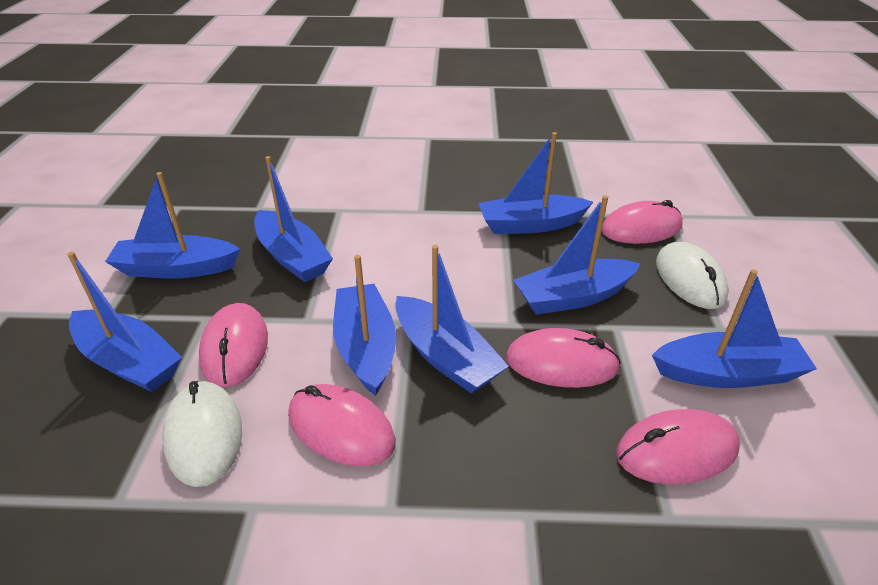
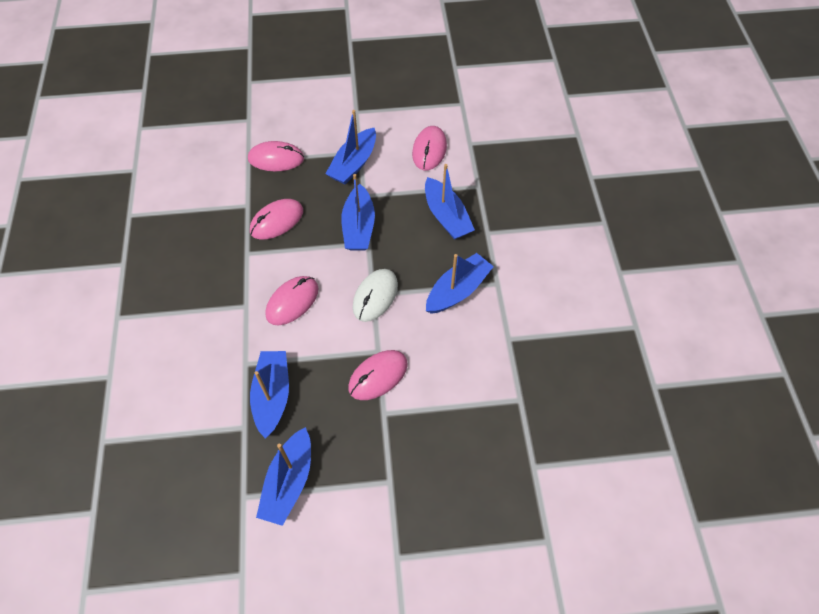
blue boat: 8 -> 6
white mouse: 2 -> 1

